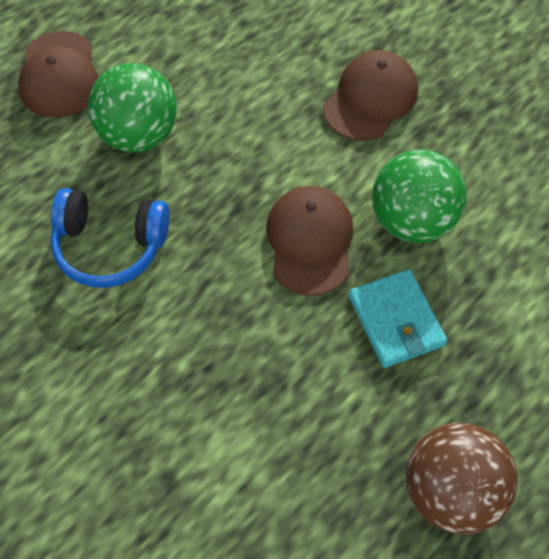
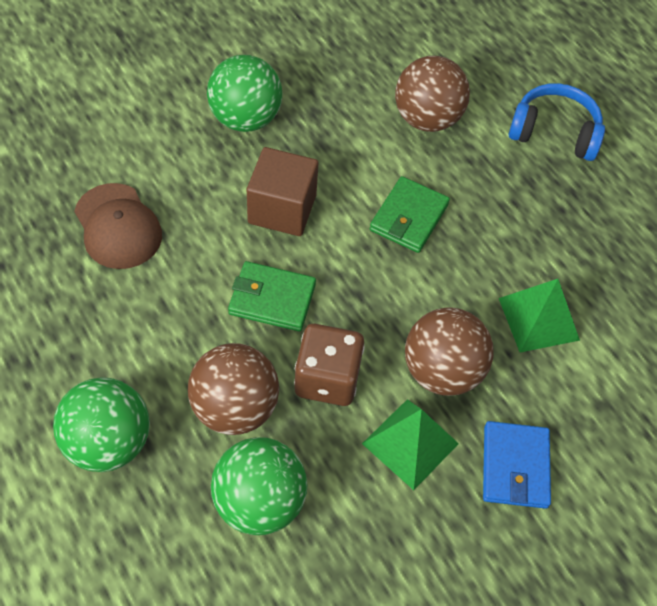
blue wallet: 0 -> 1
brown ball: 1 -> 3
brown cap: 3 -> 1
brown cube: 0 -> 1
brown dice: 0 -> 1
green ball: 2 -> 3
green pyramid: 0 -> 2
green wallet: 0 -> 2
turquoise wallet: 1 -> 0

